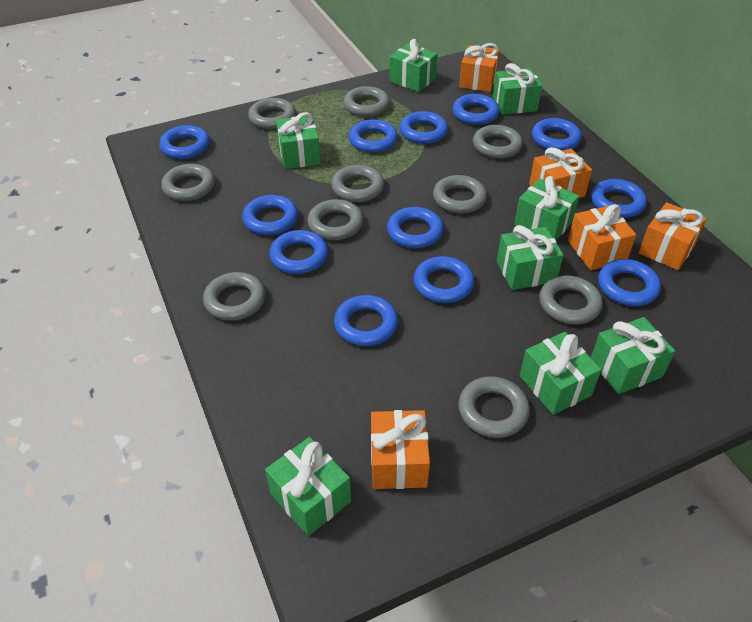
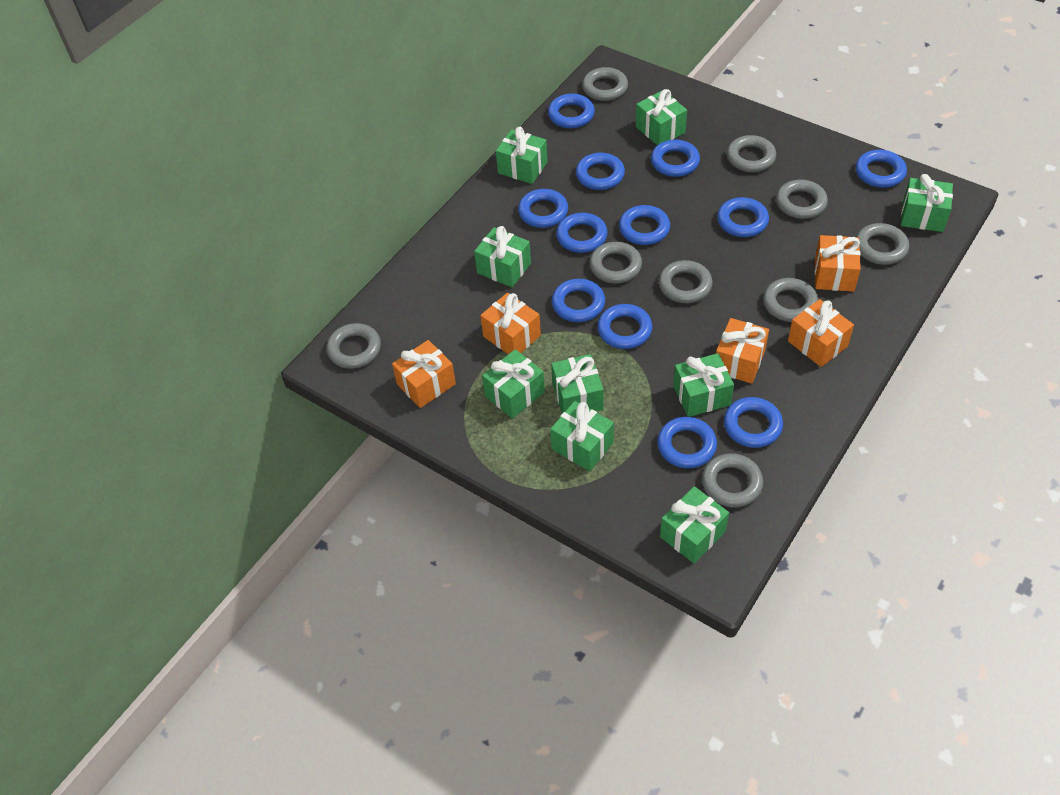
green gift: 8 -> 9
grey ring: 10 -> 9

